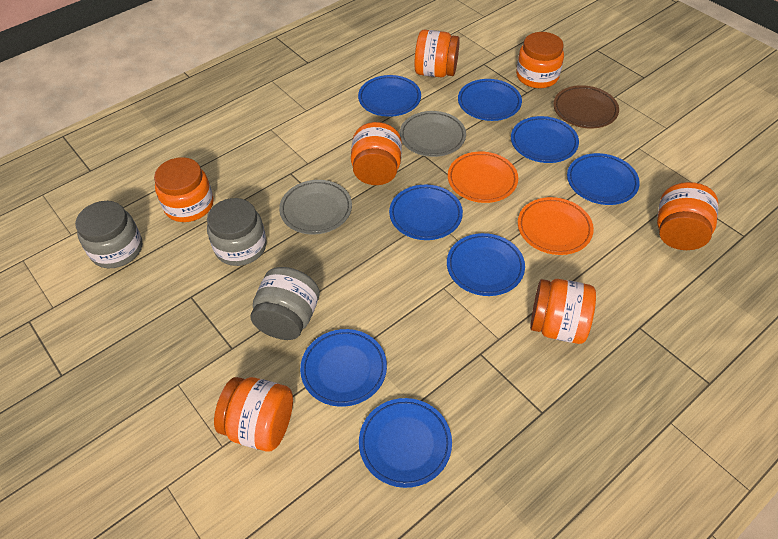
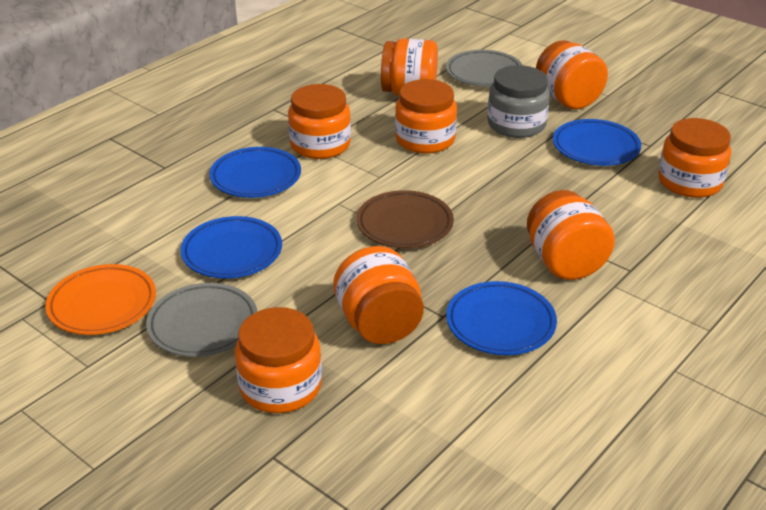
blue plate: 8 -> 4
grey jar: 3 -> 1
orange jar: 7 -> 8
orange plate: 2 -> 1

